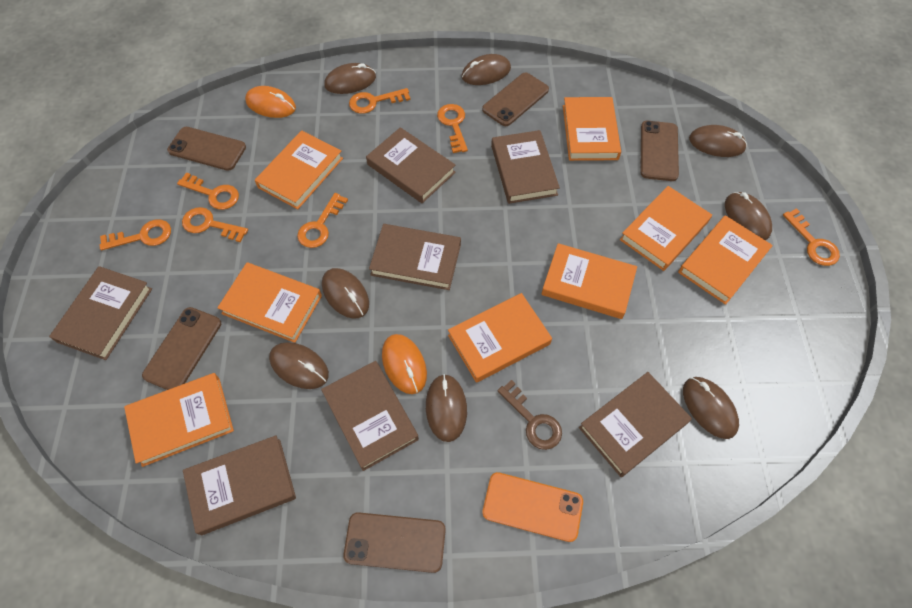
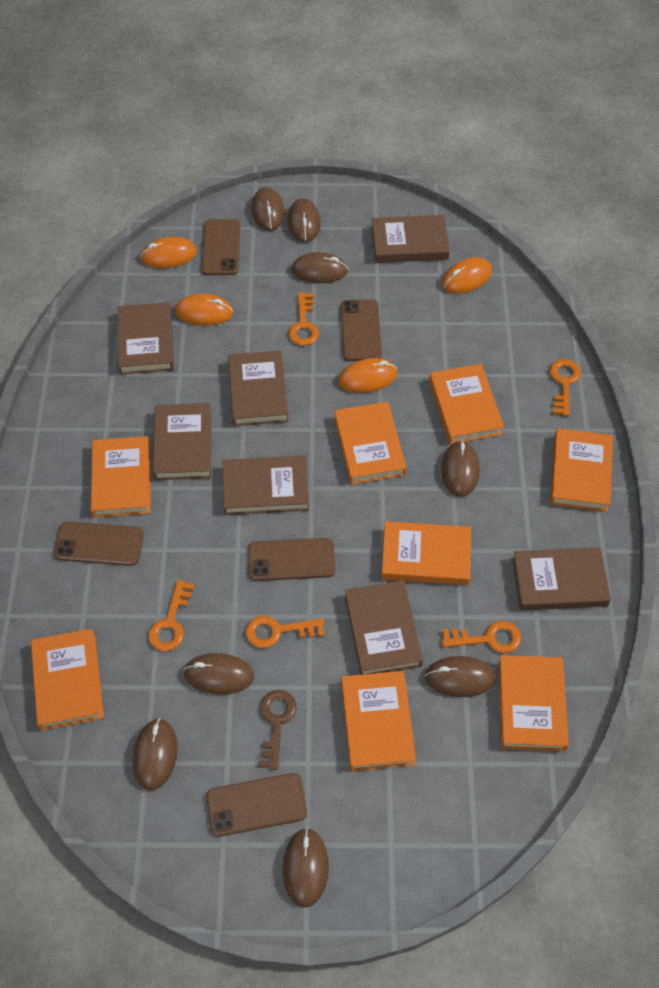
orange key: 7 -> 5
orange mouse: 2 -> 4
orange phone: 1 -> 0

